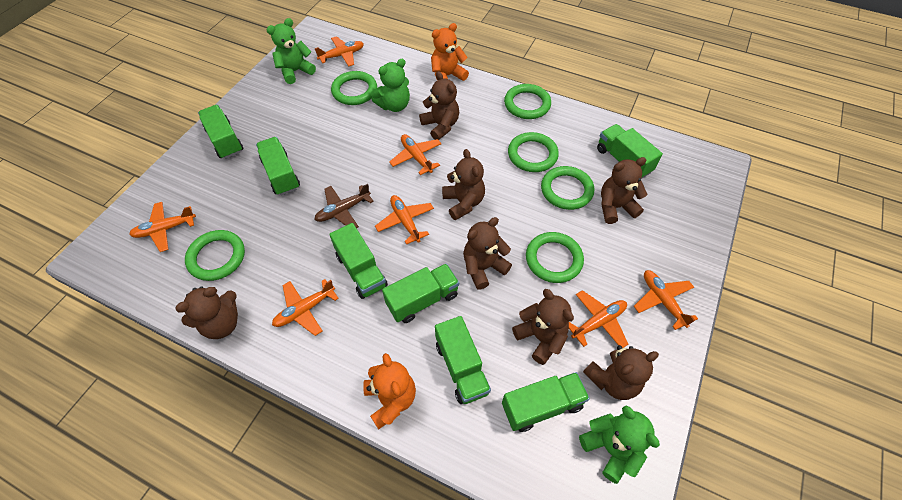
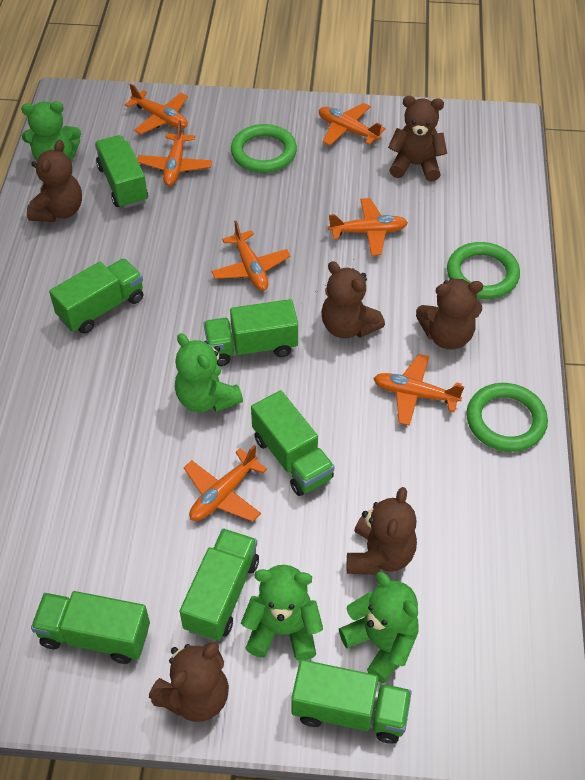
brown plane: 1 -> 0
brown teddy bear: 7 -> 6
green ring: 6 -> 3
green teddy bear: 3 -> 4
orange teddy bear: 2 -> 0

